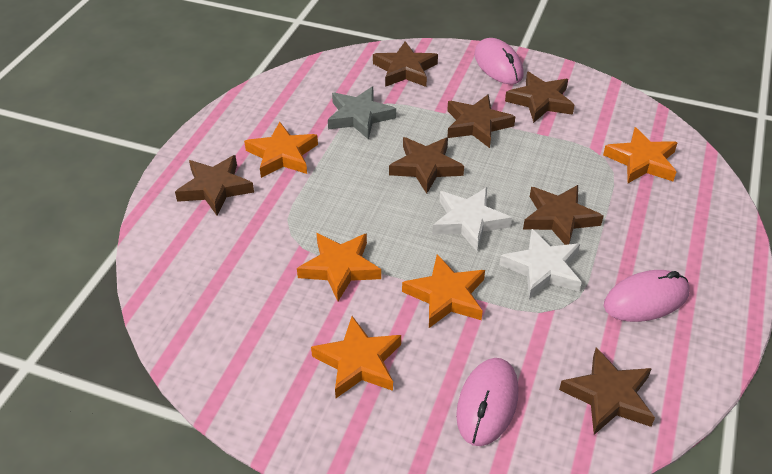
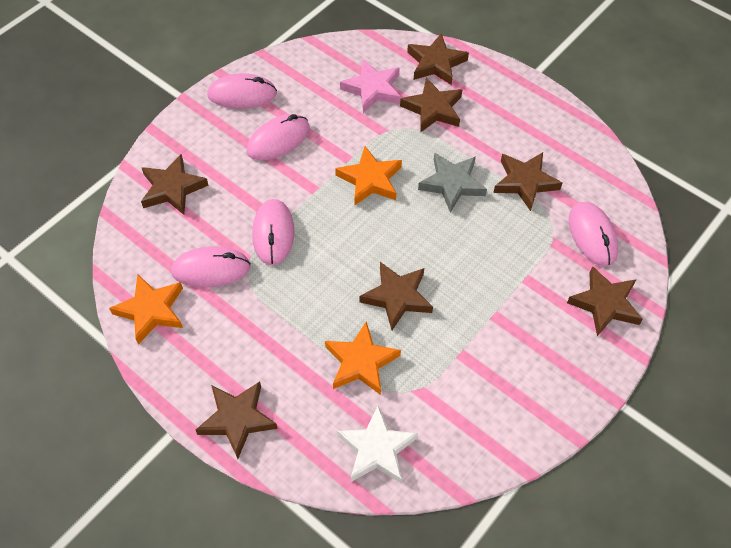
orange star: 5 -> 3
pink mouse: 3 -> 5
pink star: 0 -> 1
white star: 2 -> 1

